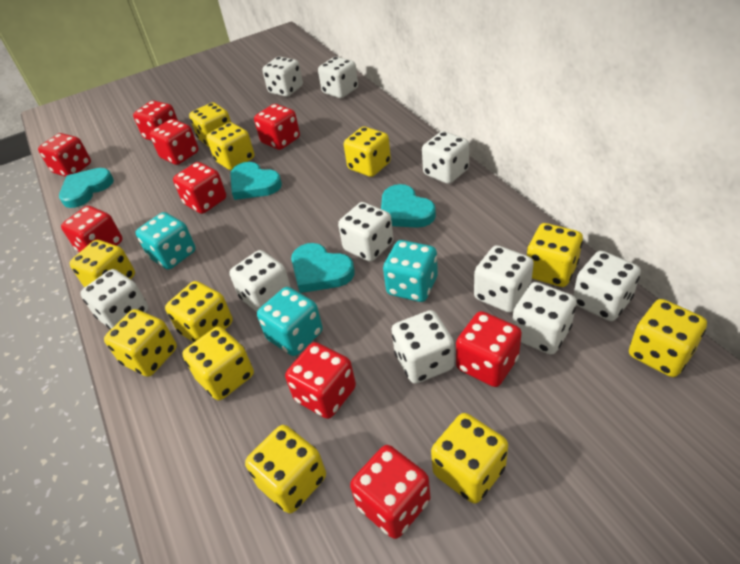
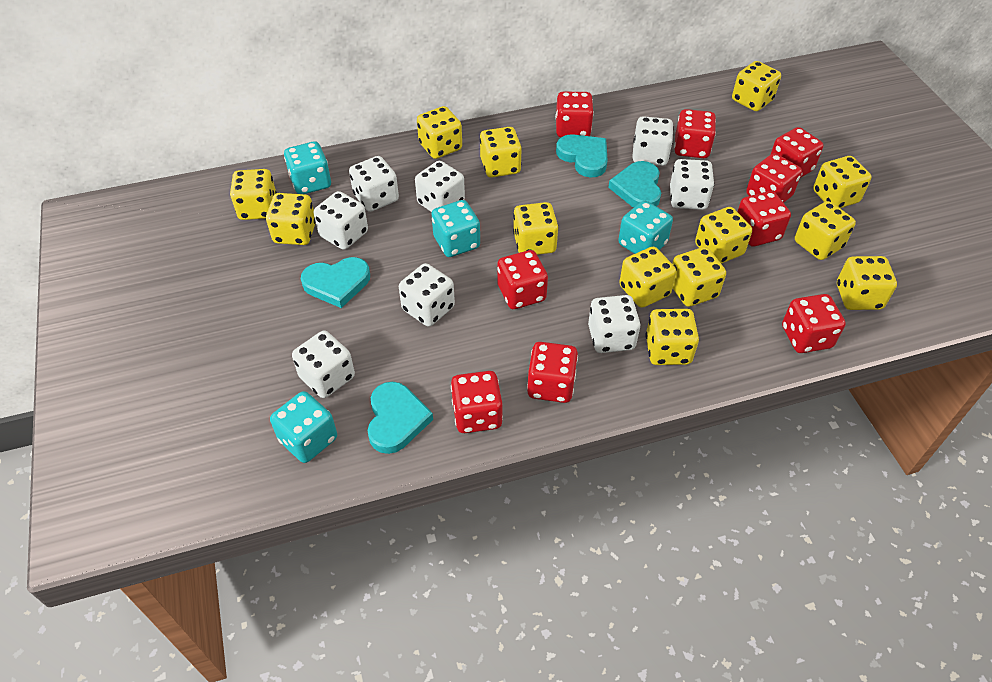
turquoise dice: 3 -> 4
white dice: 10 -> 8
yellow dice: 11 -> 13

